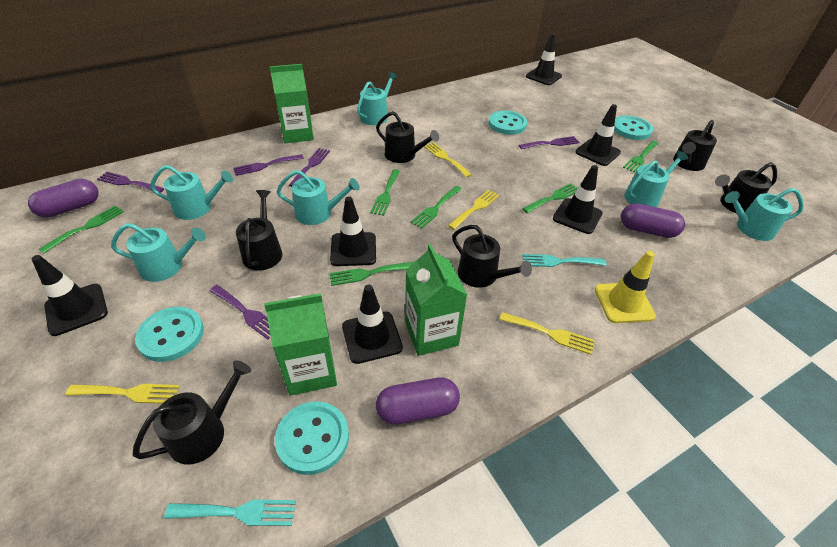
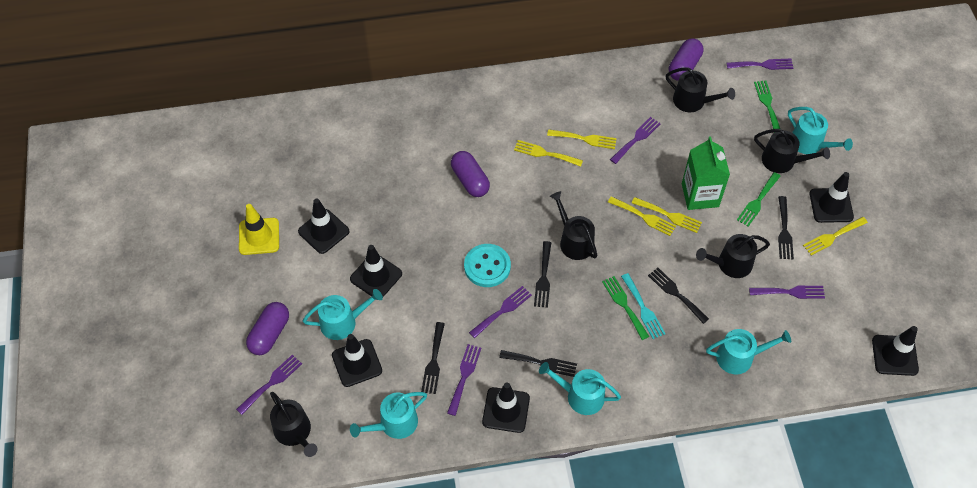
black fork: 0 -> 5
black watering can: 6 -> 5
green carton: 3 -> 1
green fork: 6 -> 3
purple fork: 5 -> 6
turquoise button: 4 -> 1
turquoise fork: 2 -> 1
turquoise watering can: 6 -> 5
yellow fork: 4 -> 5

